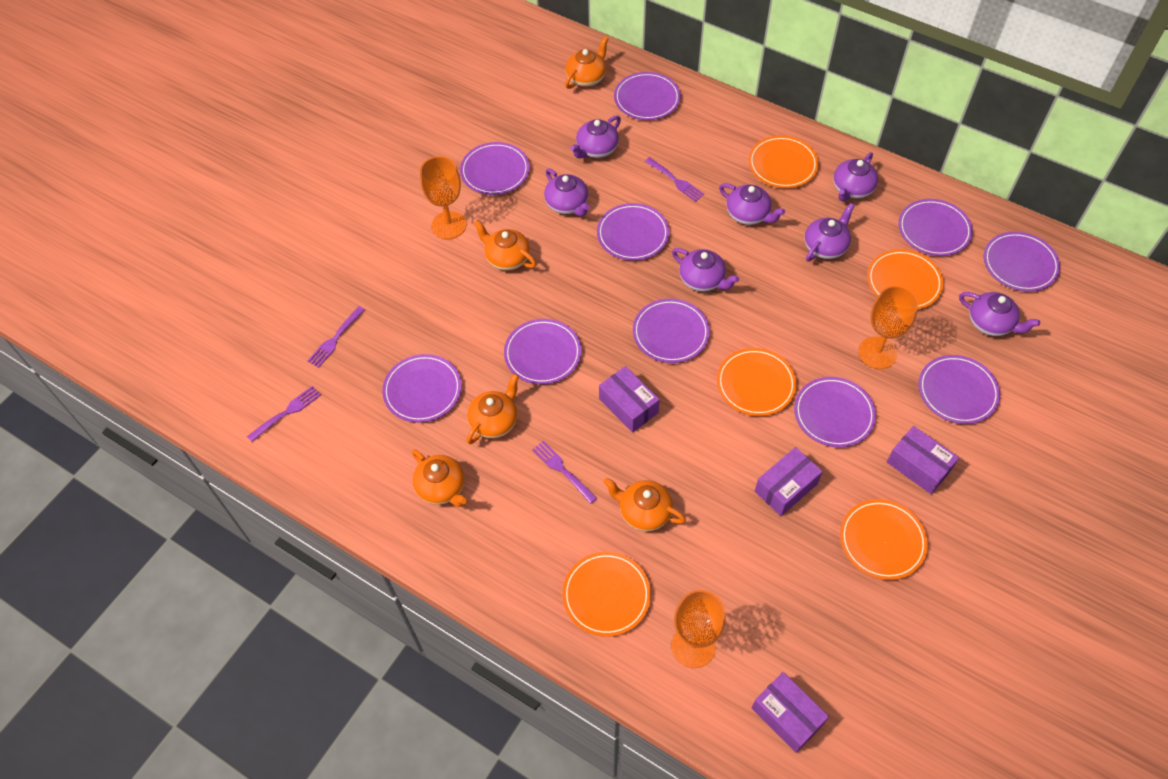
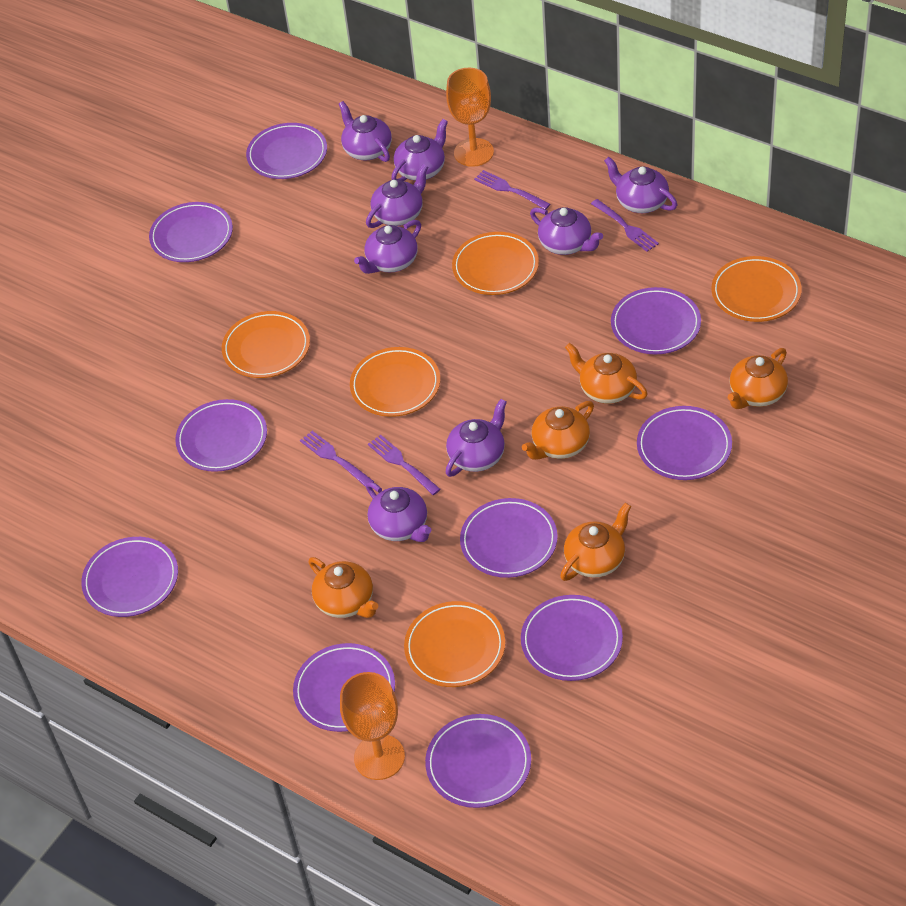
orange goblet: 3 -> 2
purple box: 4 -> 0
purple teapot: 7 -> 8

